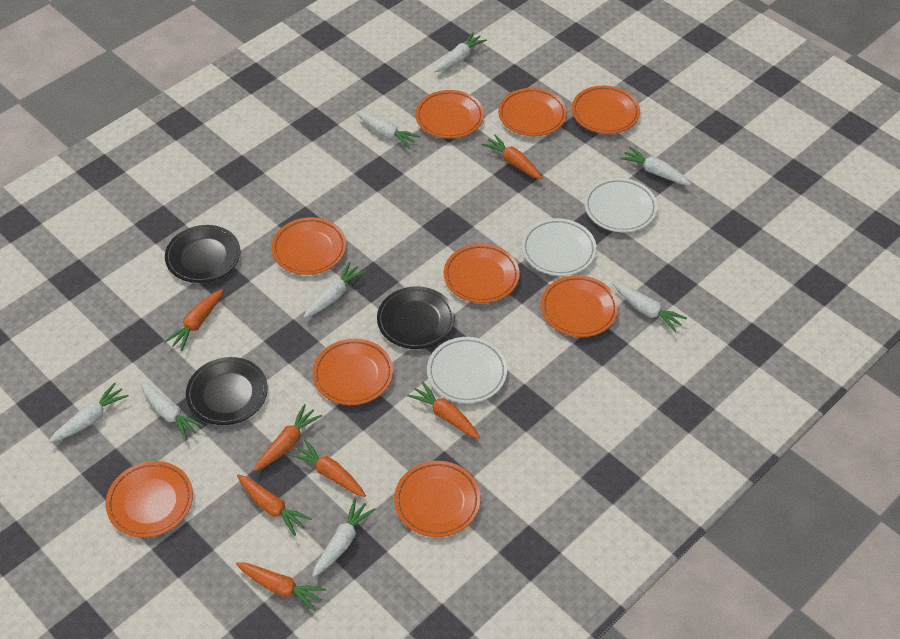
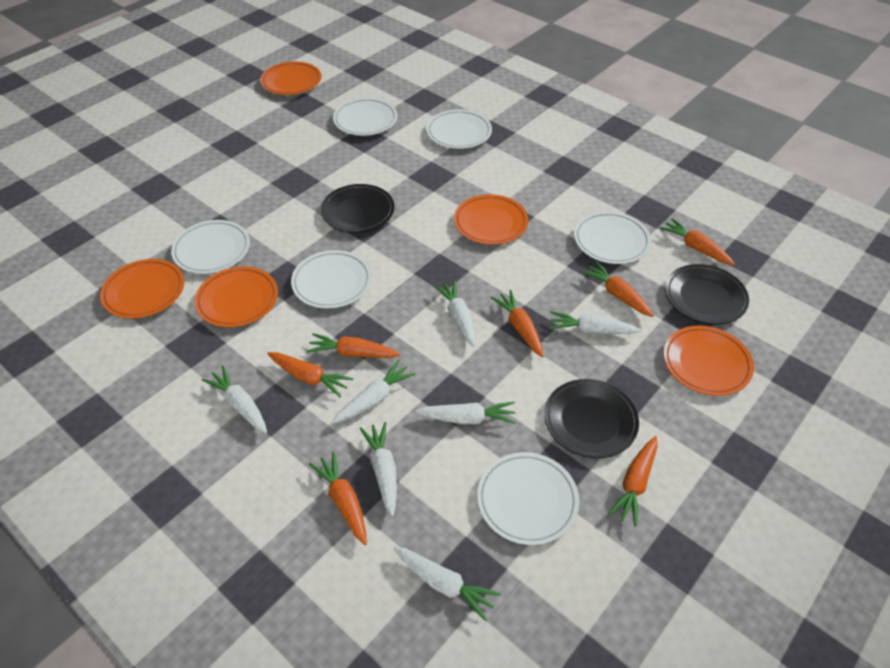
orange plate: 9 -> 5
white carrot: 8 -> 7
white plate: 3 -> 6

